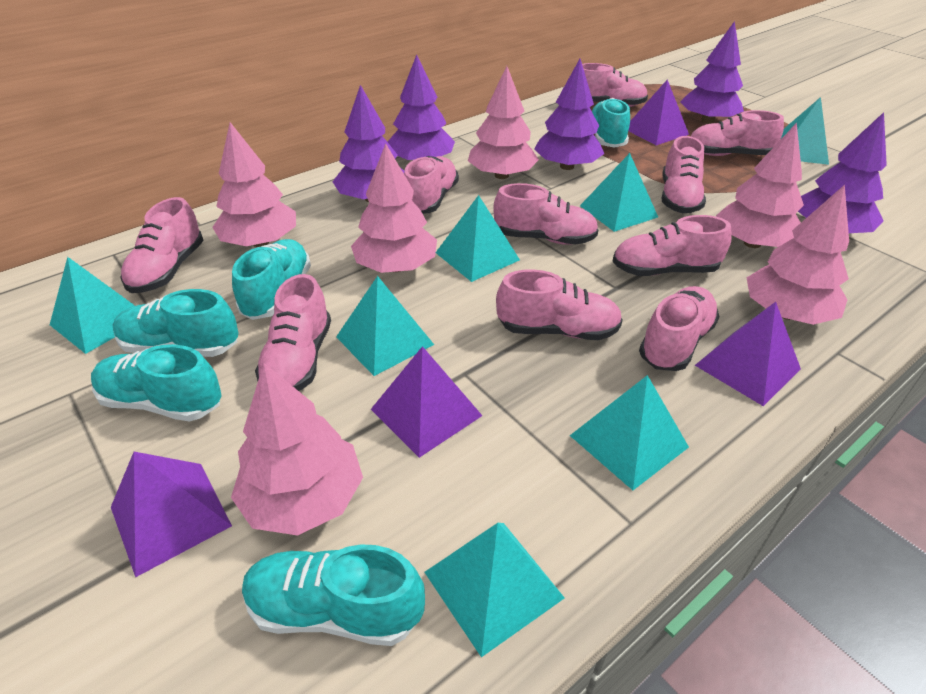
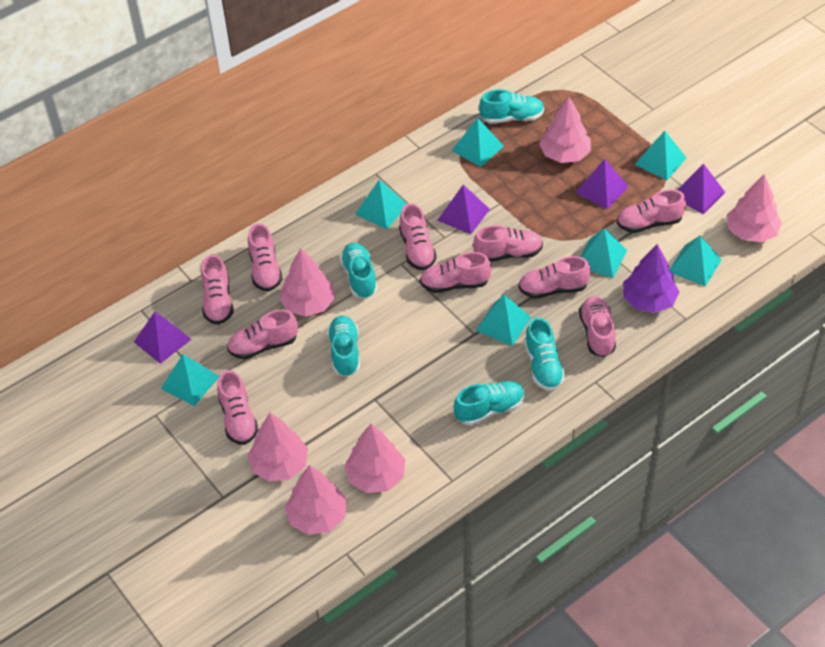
purple tree: 5 -> 1

